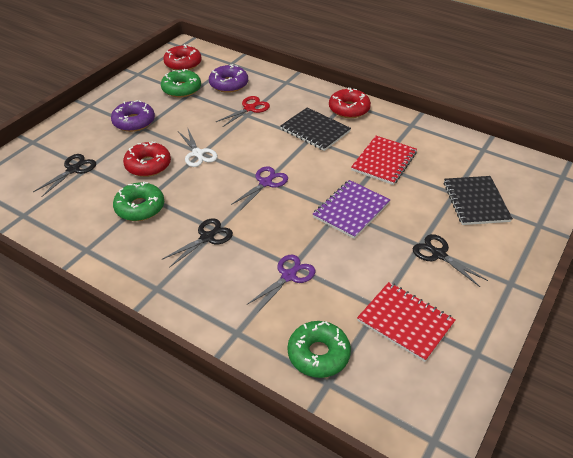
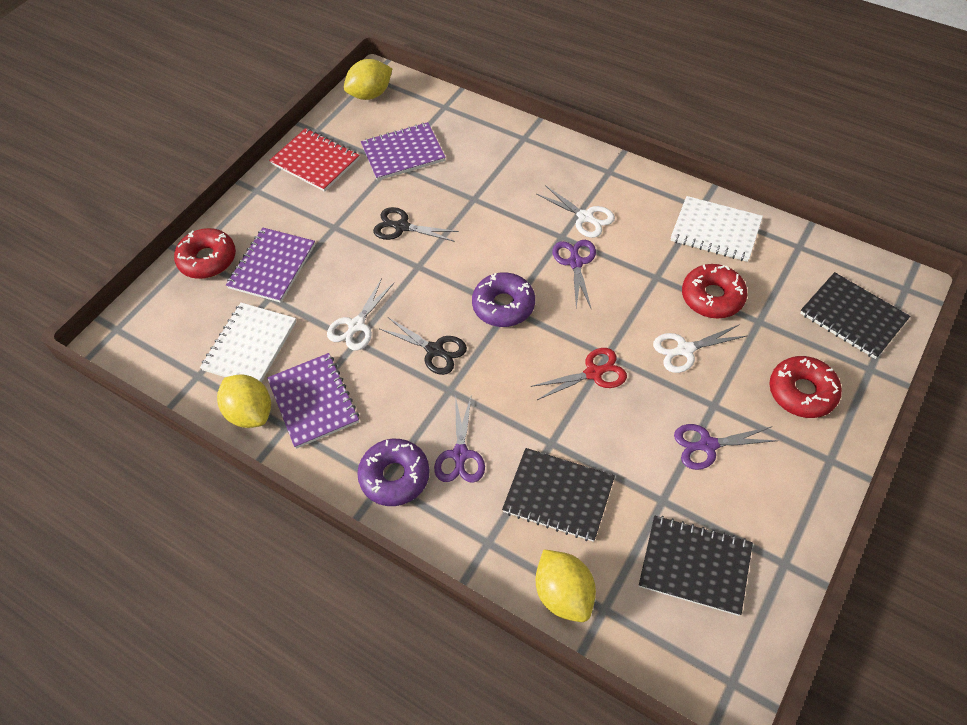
black notebook: 2 -> 3
black scissors: 3 -> 2
green donut: 3 -> 0
purple notebook: 1 -> 3
purple scissors: 2 -> 3
red notebook: 2 -> 1
white notebook: 0 -> 2
white scissors: 1 -> 3
yellow lemon: 0 -> 3

